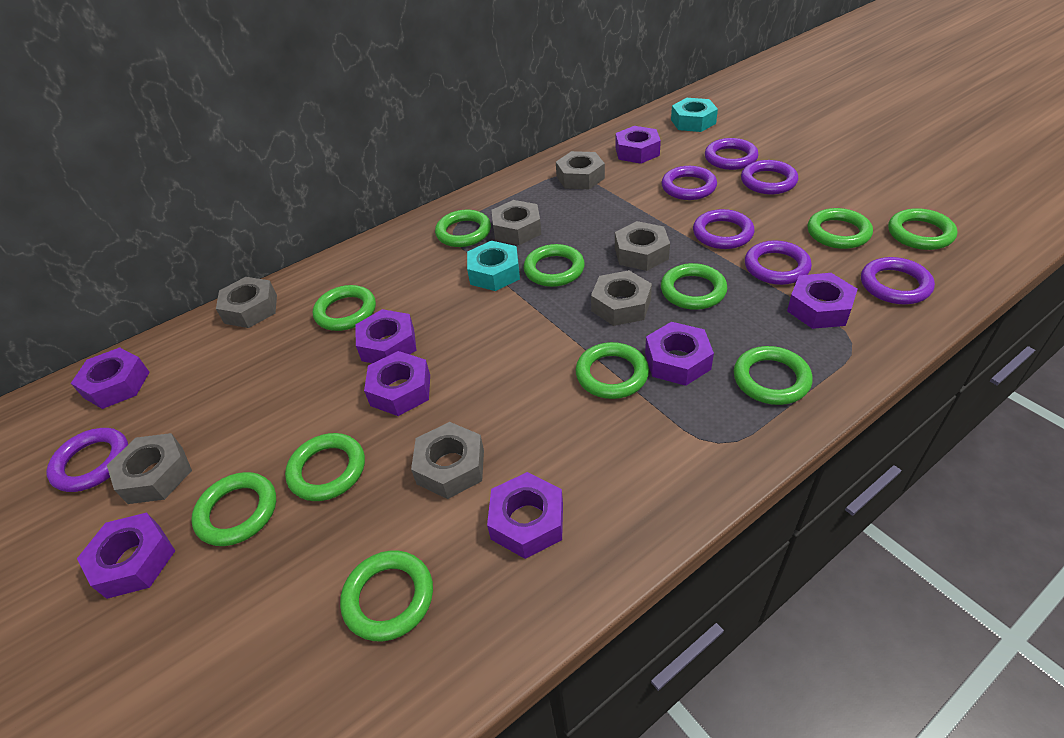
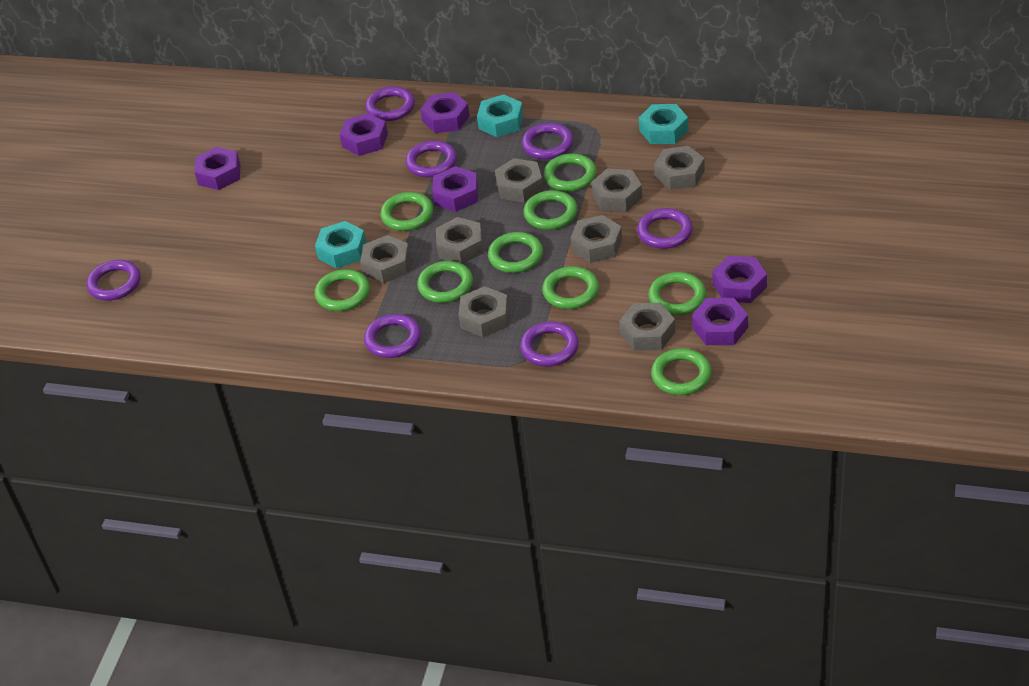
green ring: 11 -> 9
grey nut: 7 -> 8
purple nut: 8 -> 6
turquoise nut: 2 -> 3

